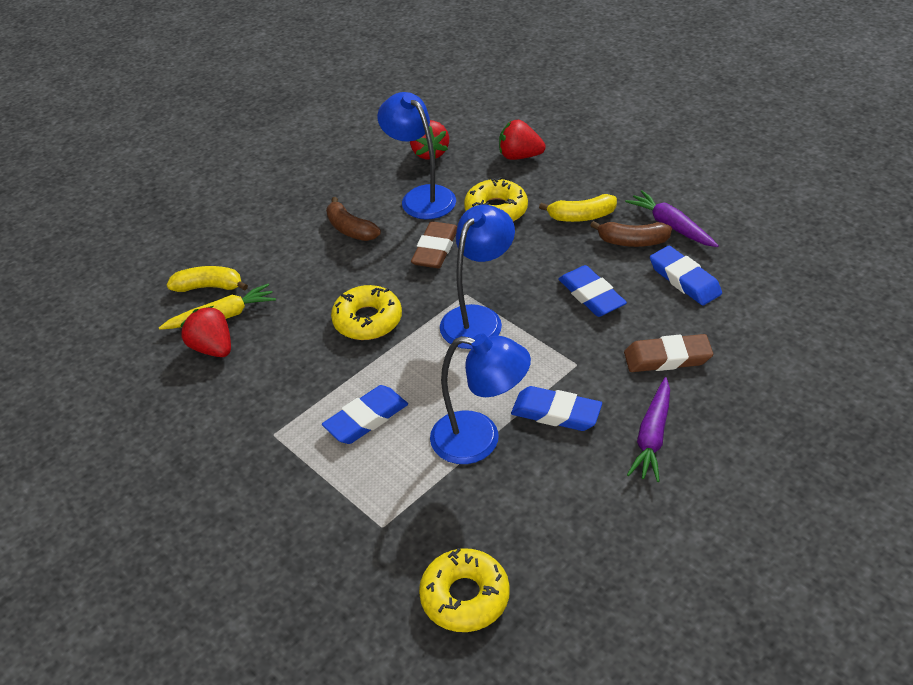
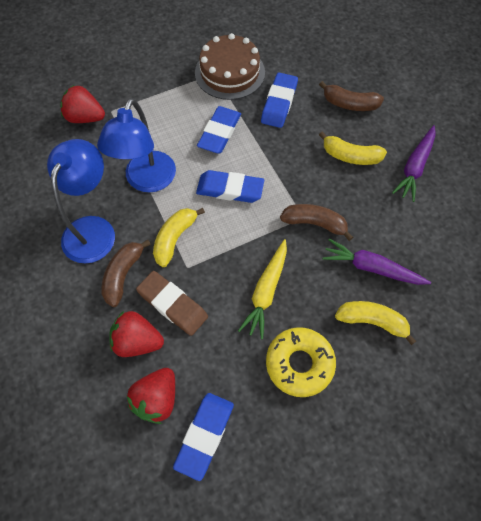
blue lamp: 3 -> 2
brown banana: 2 -> 3
brown cake: 0 -> 1
brown eraser: 2 -> 1
yellow banana: 2 -> 3
yellow donut: 3 -> 1

